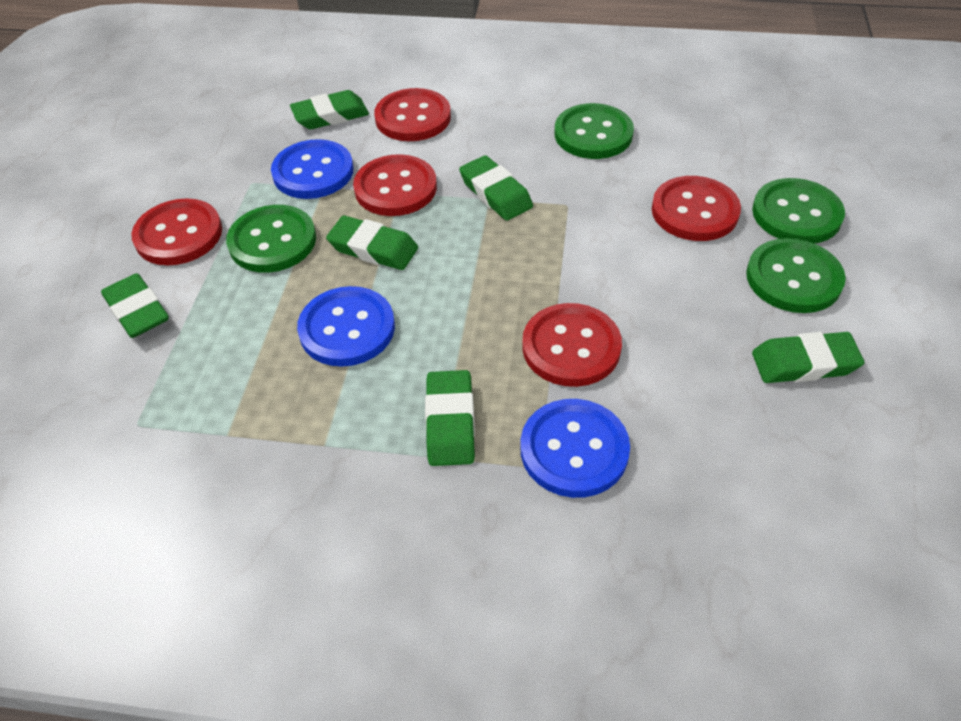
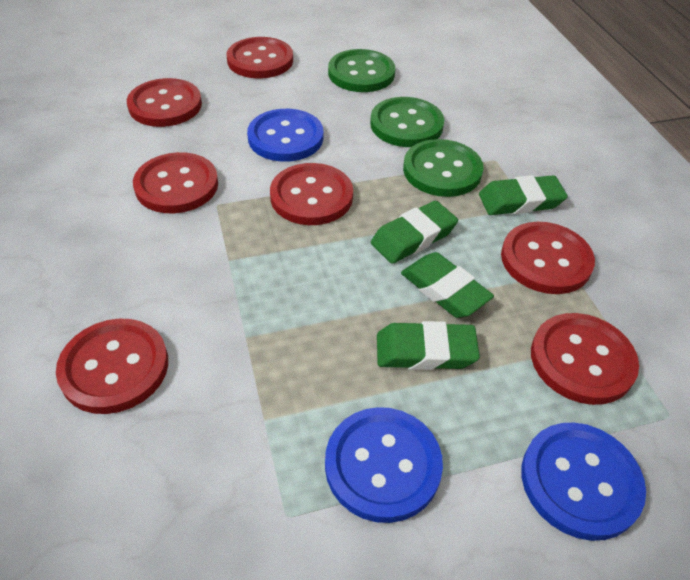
green button: 4 -> 3
green eraser: 6 -> 4
red button: 5 -> 7

